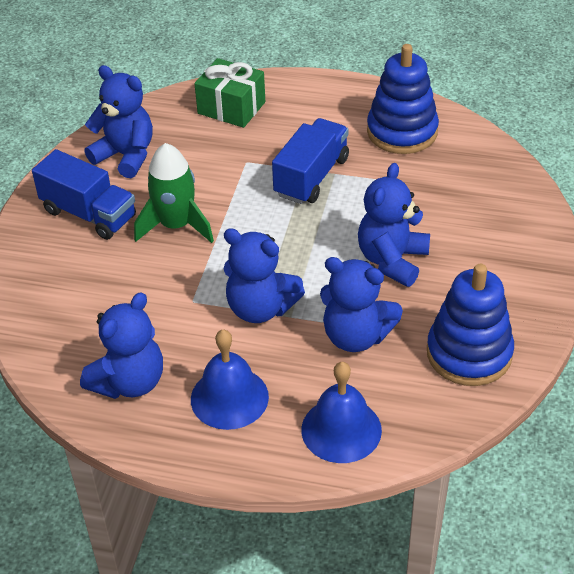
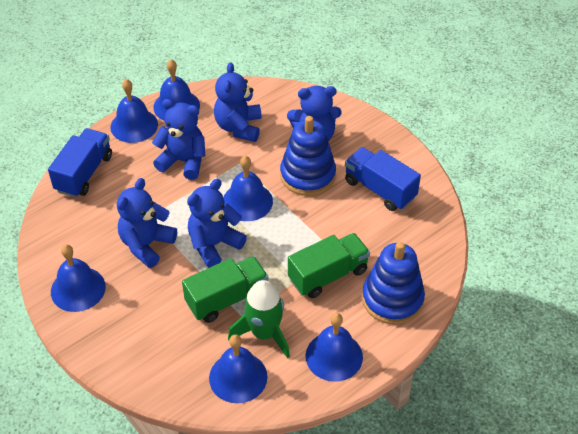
blue bell: 2 -> 6
green gift: 1 -> 0
green truck: 0 -> 2

